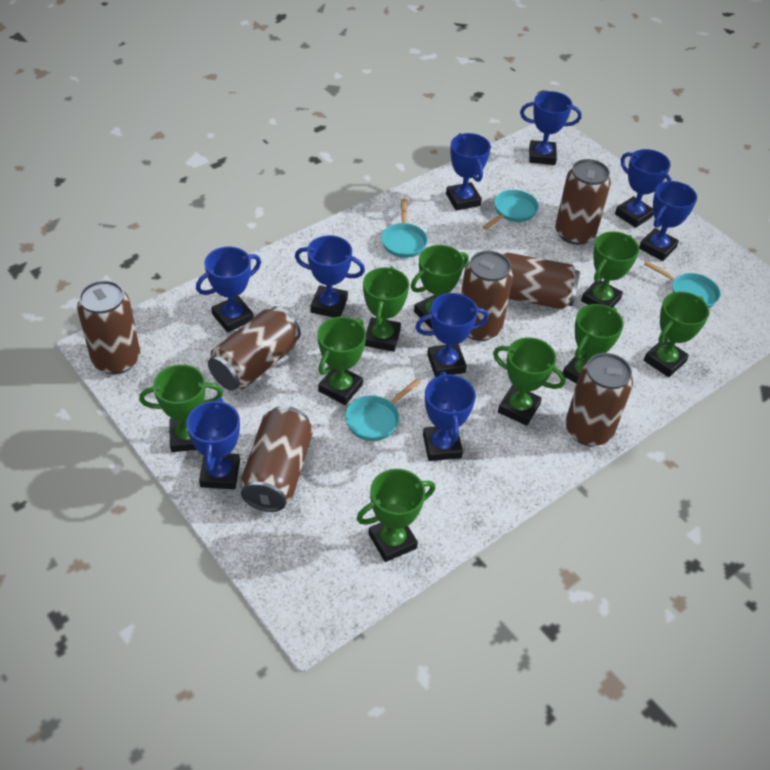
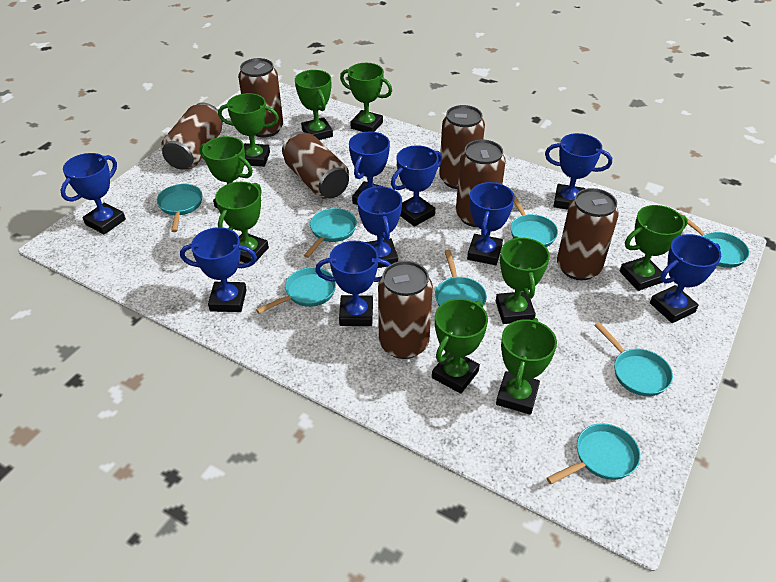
turquoise pan: 4 -> 8

